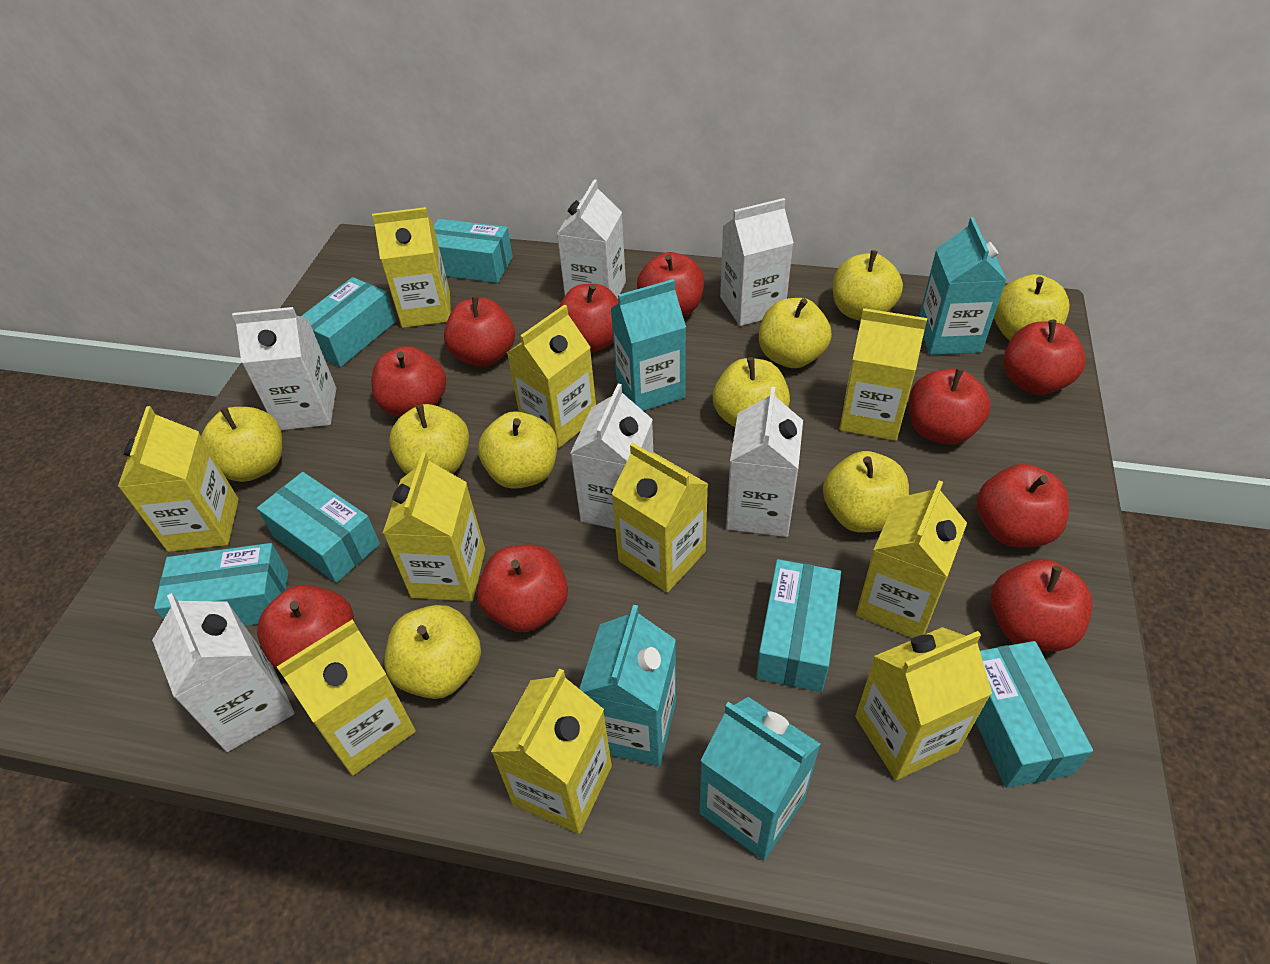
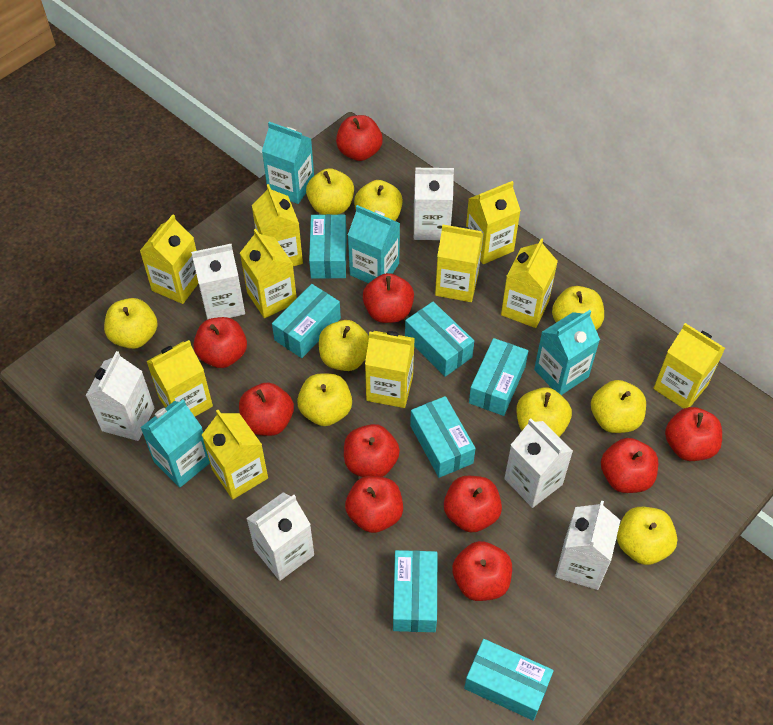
turquoise box: 6 -> 7

